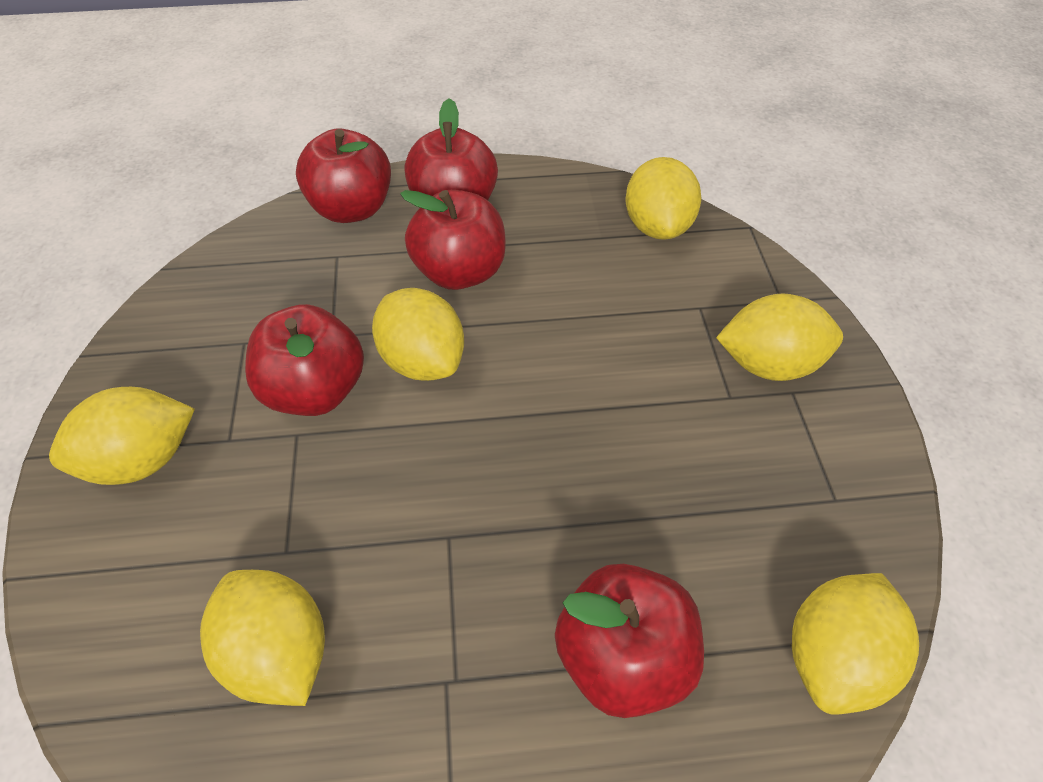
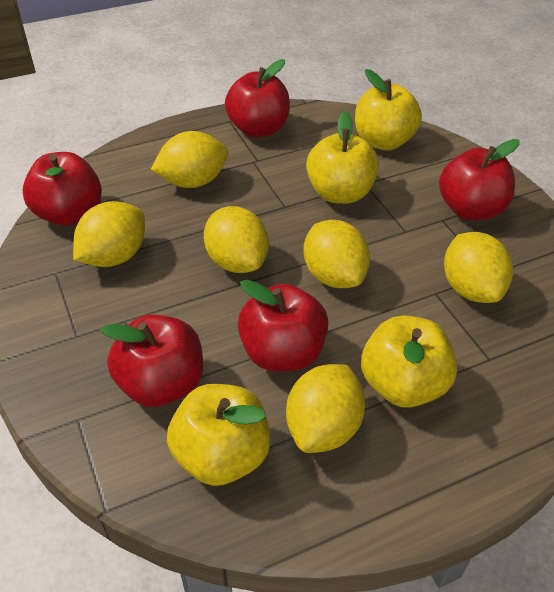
yellow apple: 0 -> 4

